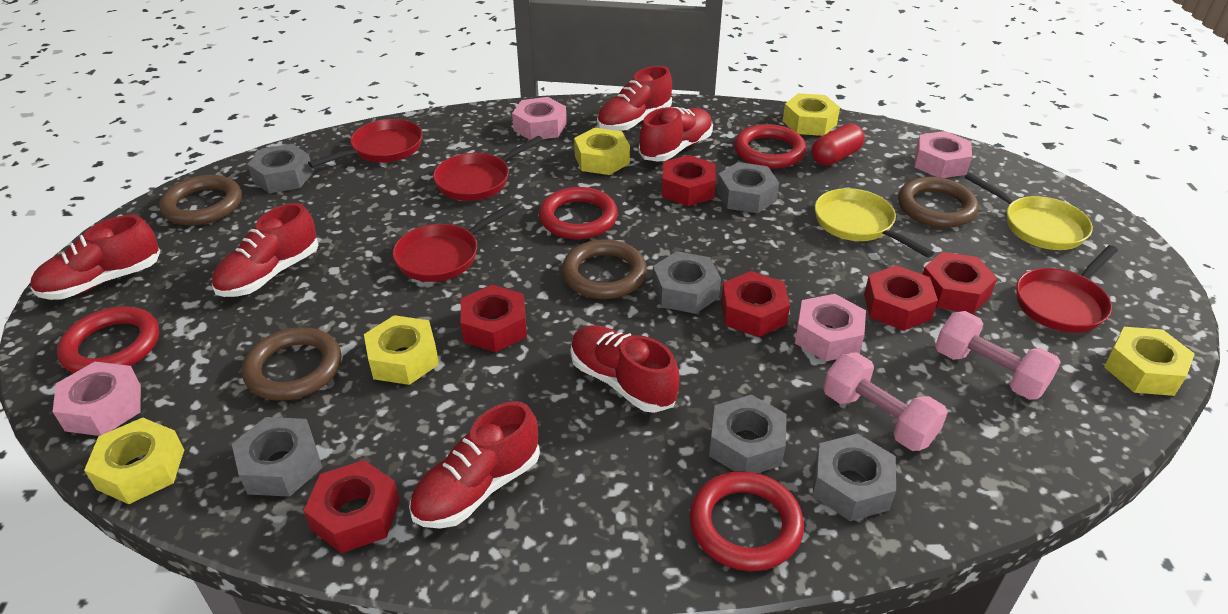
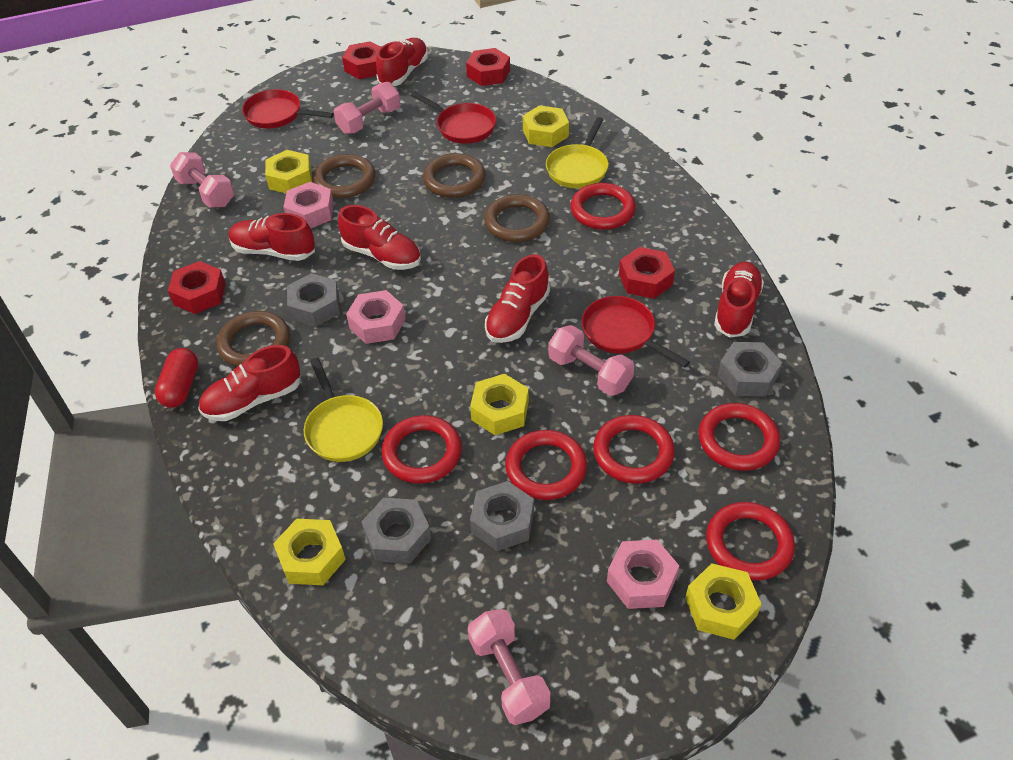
grey nut: 6 -> 4
pink dumbbell: 2 -> 4
pink nut: 4 -> 3
red nut: 6 -> 4
red pan: 4 -> 3
red ring: 4 -> 6

